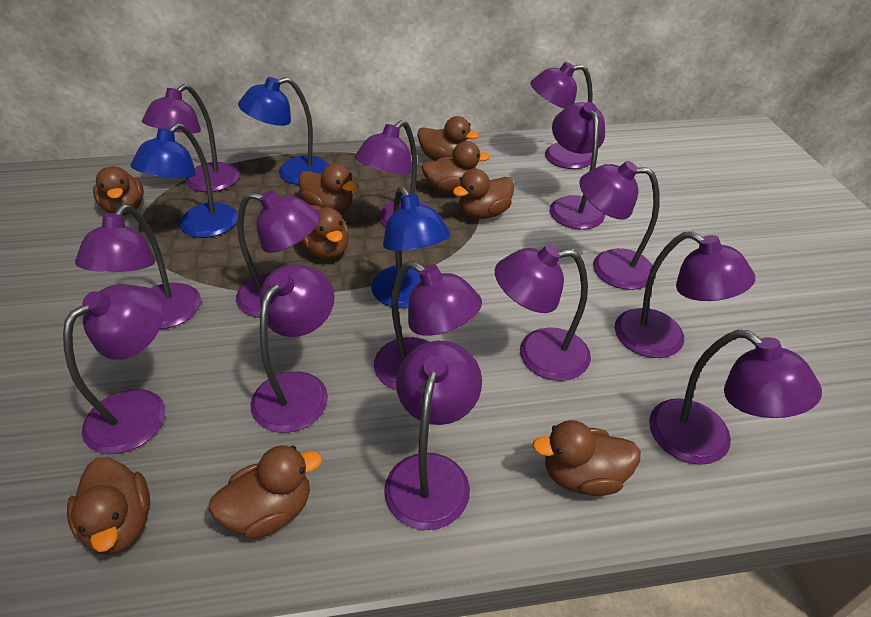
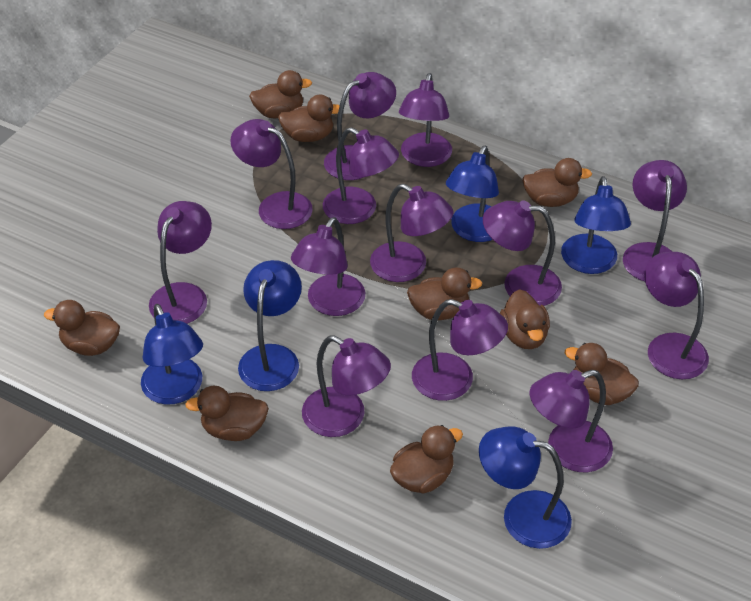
blue lamp: 3 -> 5
purple lamp: 14 -> 13

